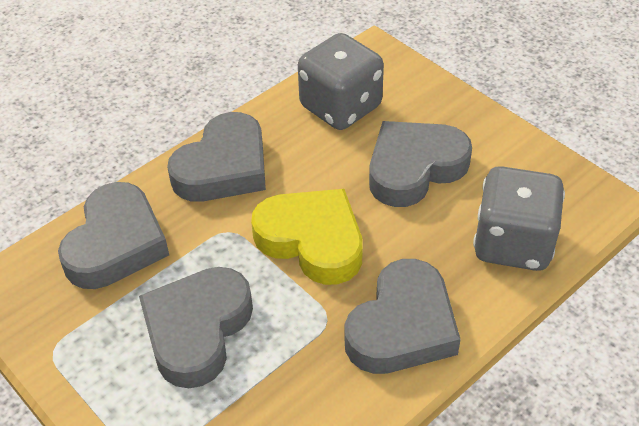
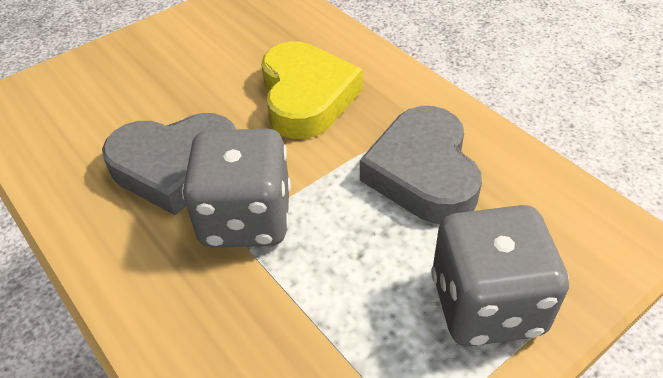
grey heart: 5 -> 2

